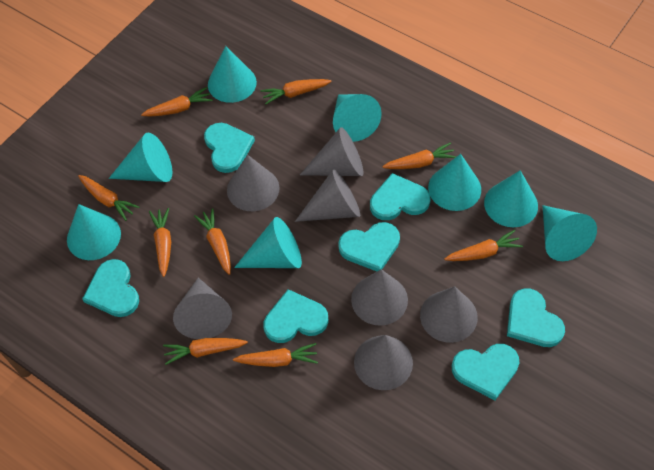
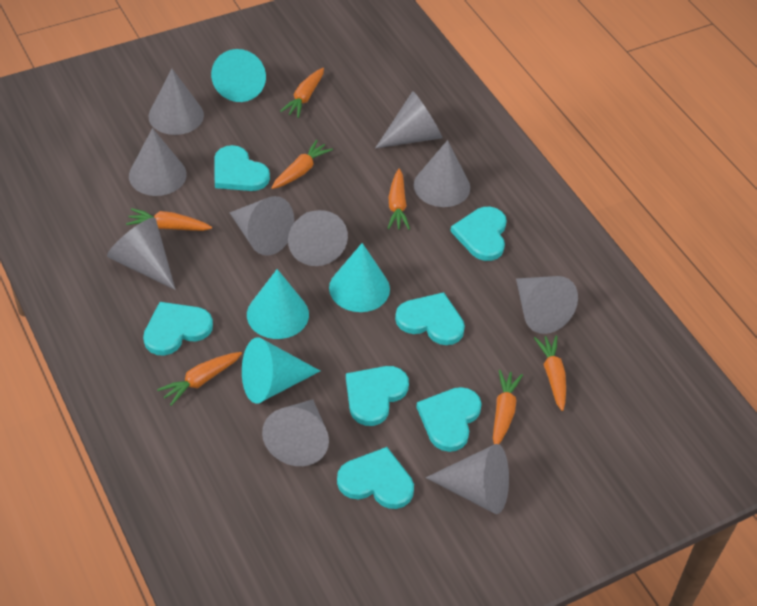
grey cone: 7 -> 10
orange carrot: 9 -> 7
turquoise cone: 8 -> 4

